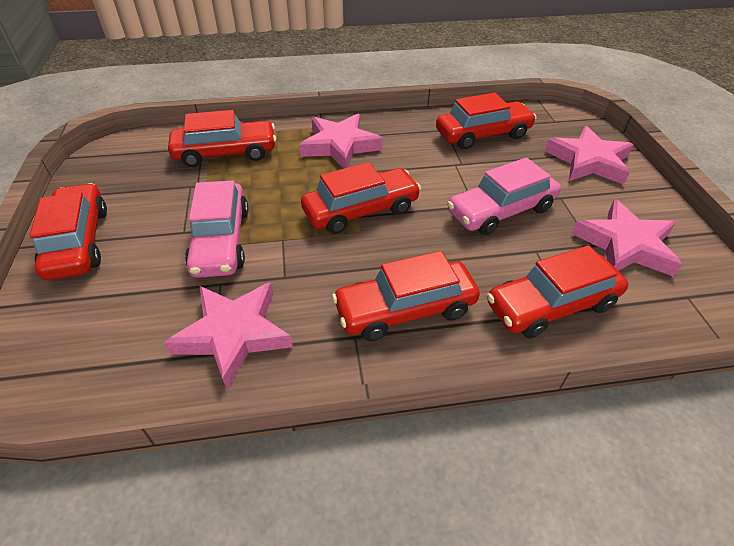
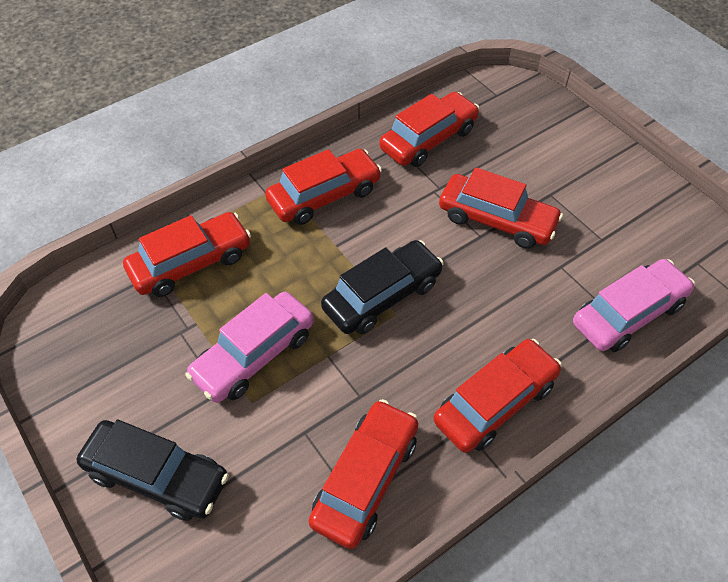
black car: 0 -> 2
pink star: 4 -> 0

